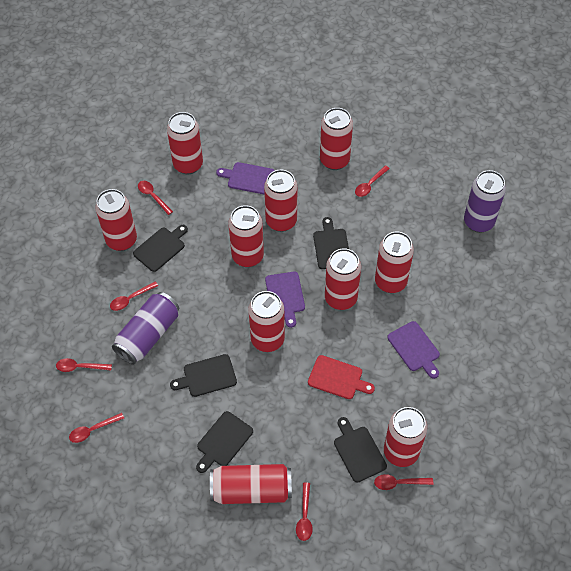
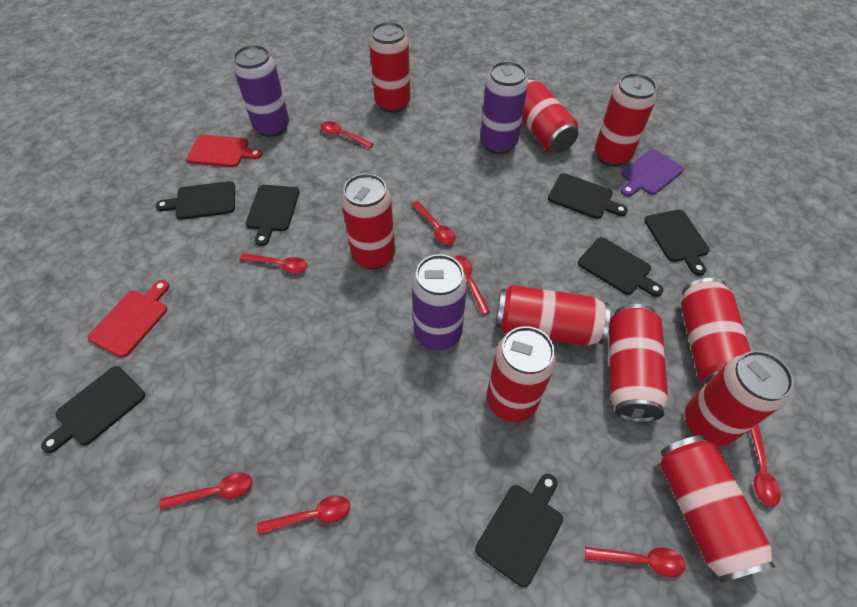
black cutting board: 5 -> 7
purple can: 2 -> 3
purple cutting board: 3 -> 1
red cutting board: 1 -> 2
red spoon: 7 -> 8

